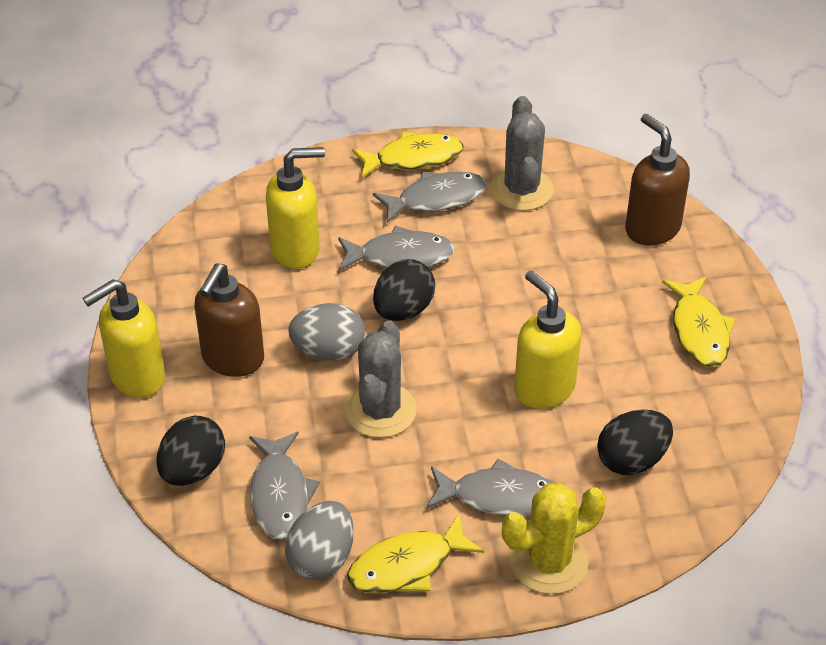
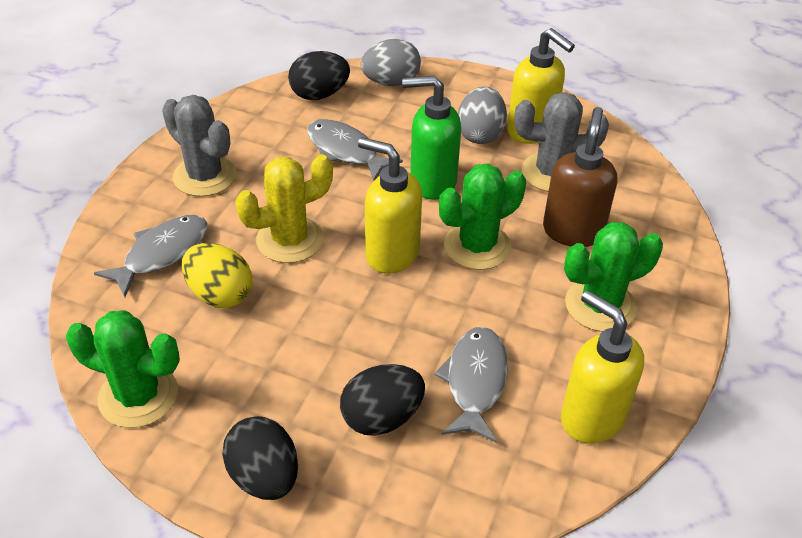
brown soap dispenser: 2 -> 1
green cactus: 0 -> 3
green soap dispenser: 0 -> 1
grey fish: 4 -> 3
yellow egg: 0 -> 1
yellow fish: 3 -> 0

